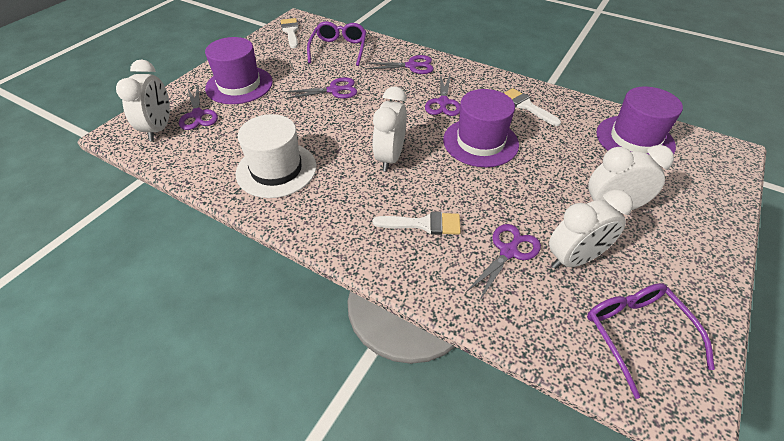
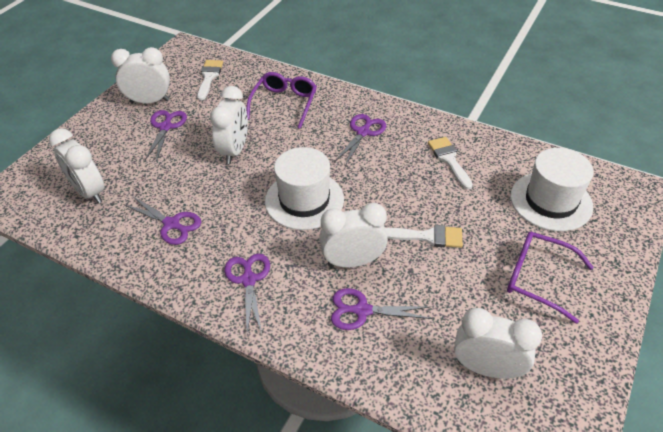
purple hat: 3 -> 0
white clock: 4 -> 5
white hat: 1 -> 2

